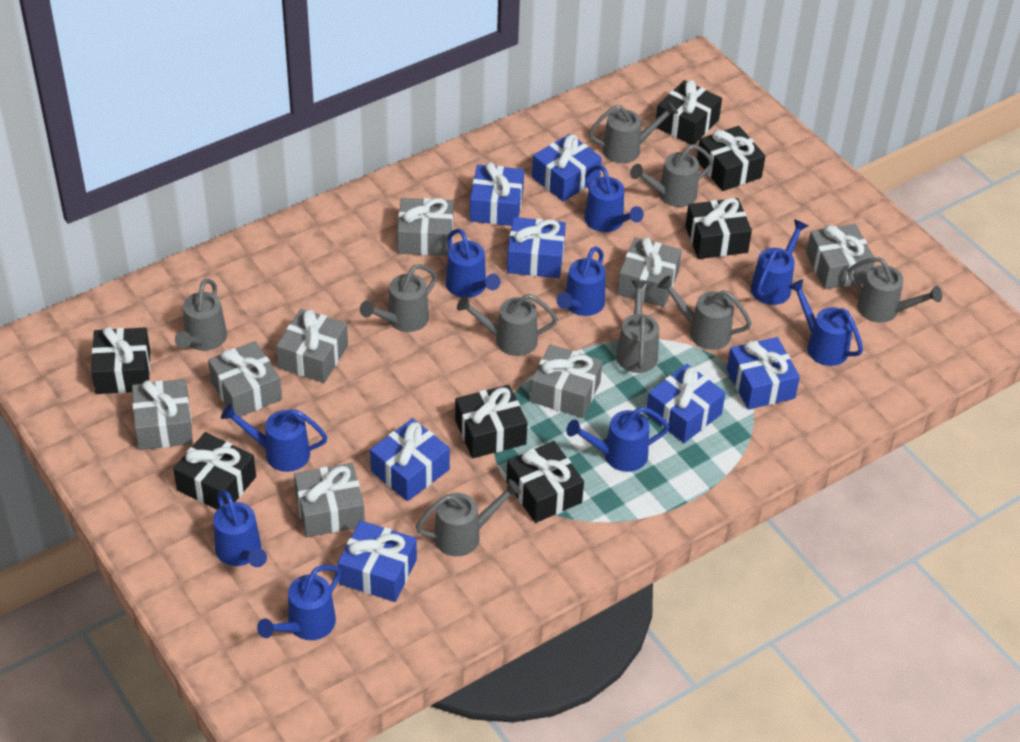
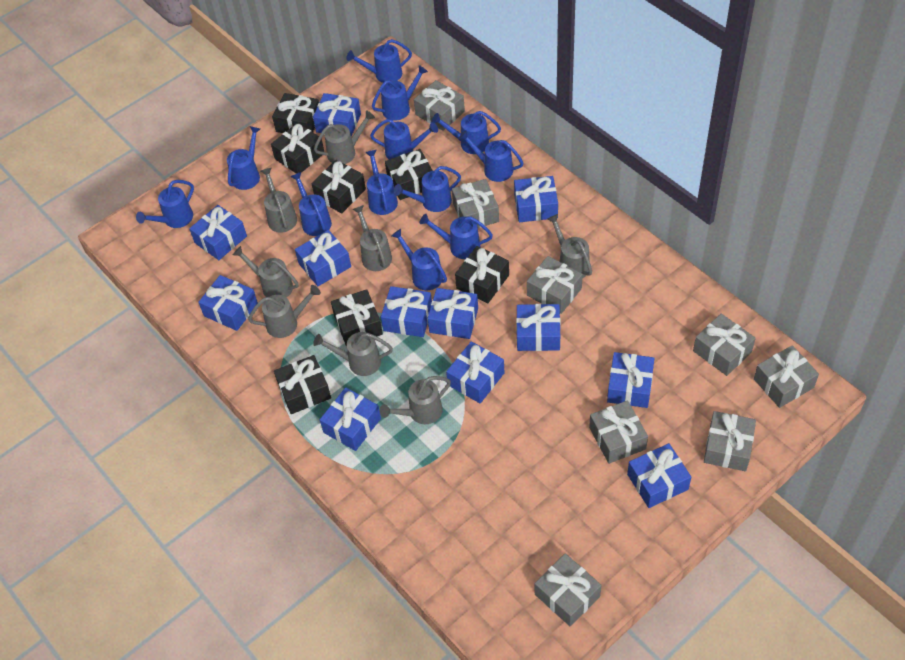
blue gift: 7 -> 12
blue watering can: 9 -> 12
grey watering can: 9 -> 8

